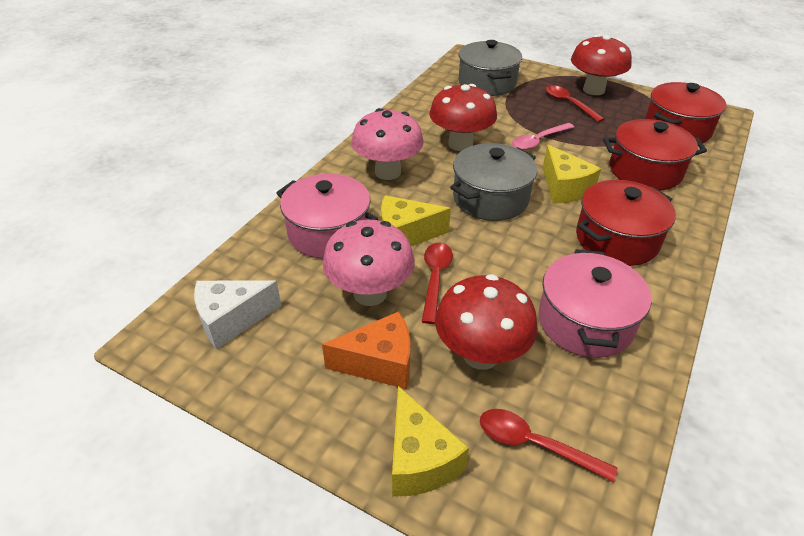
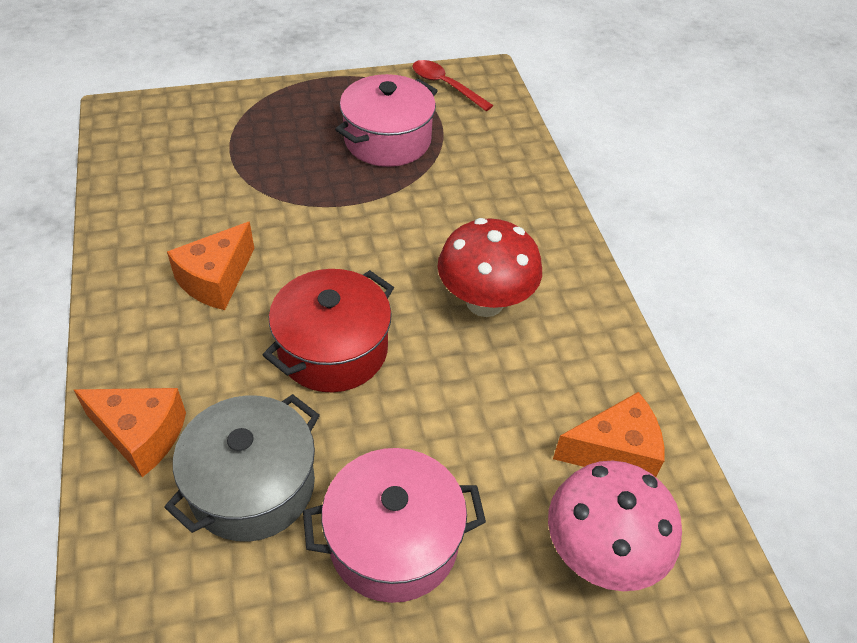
grey pot: 2 -> 1
orange cheese: 1 -> 3
pink mushroom: 2 -> 1
pink spoon: 1 -> 0
red mushroom: 3 -> 1
red pot: 3 -> 1
red spoon: 3 -> 1
white cheese: 1 -> 0
yellow cheese: 3 -> 0

